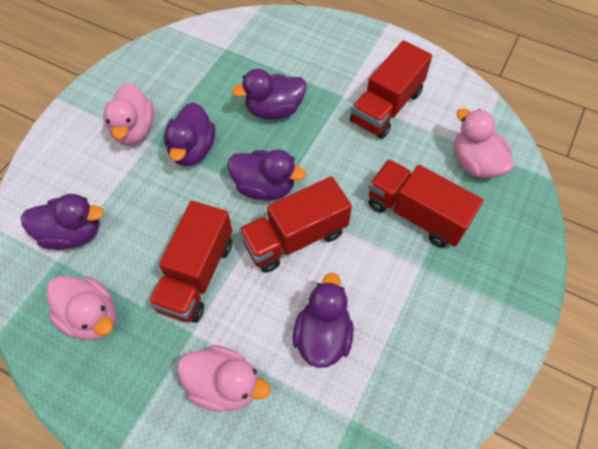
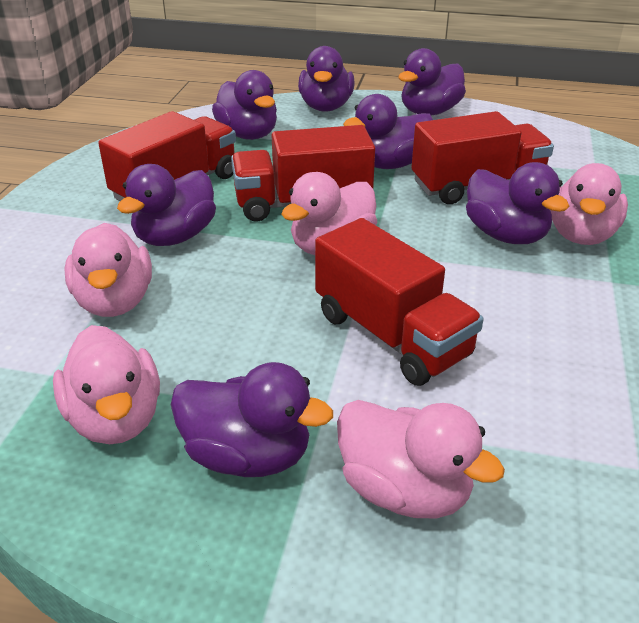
pink duck: 4 -> 5
purple duck: 5 -> 7

